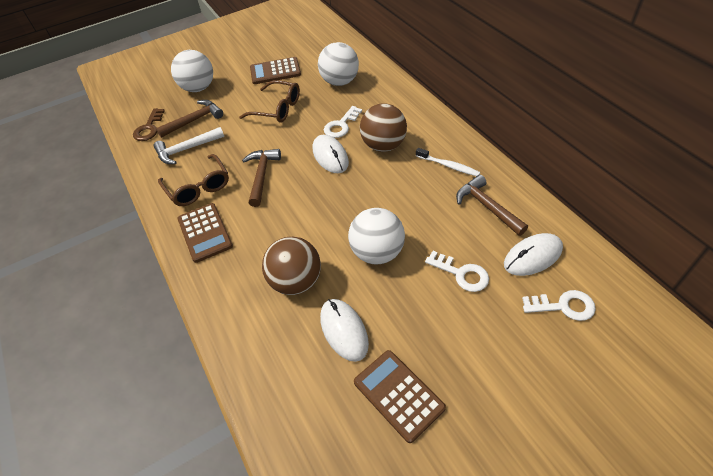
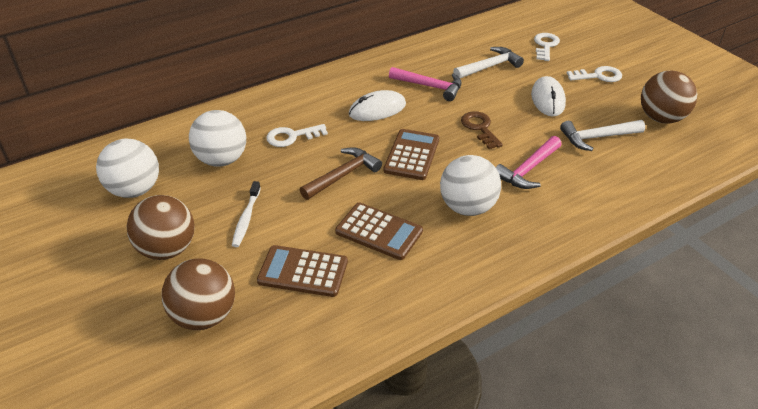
brown ball: 2 -> 3
brown glasses: 2 -> 0
brown hammer: 3 -> 1
pink hammer: 0 -> 2
white hammer: 1 -> 2
white mouse: 3 -> 2

